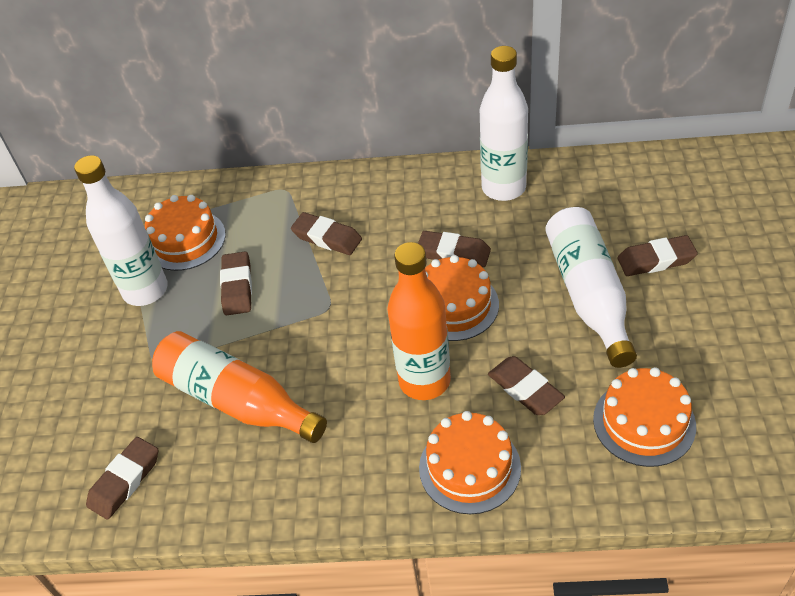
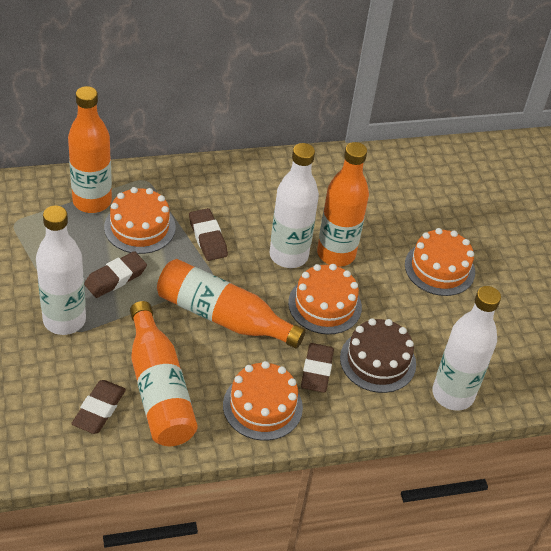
brown cake: 0 -> 1
brown eraser: 6 -> 4
orange bottle: 2 -> 4

